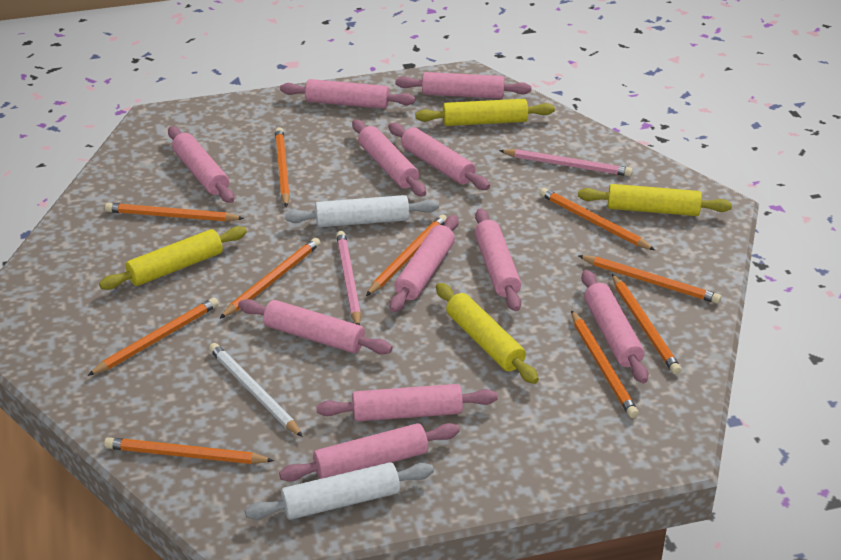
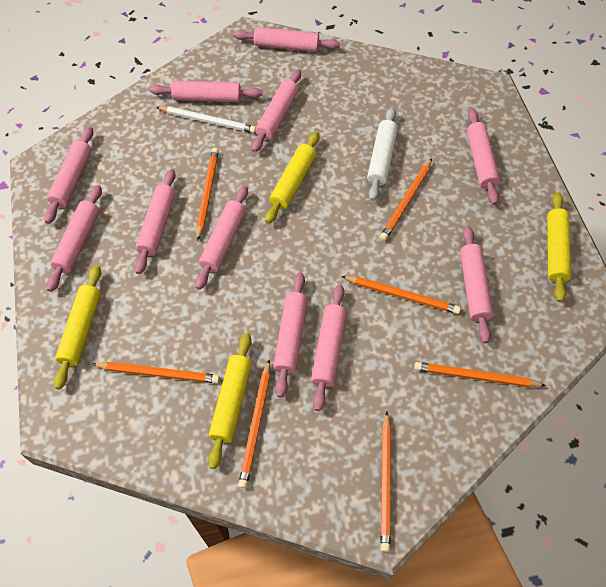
orange pencil: 10 -> 7
pink pencil: 2 -> 0
white rolling pin: 2 -> 1

